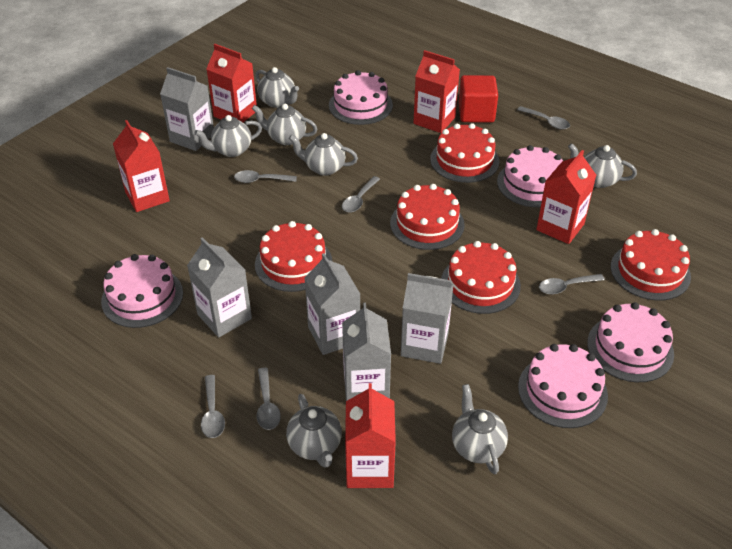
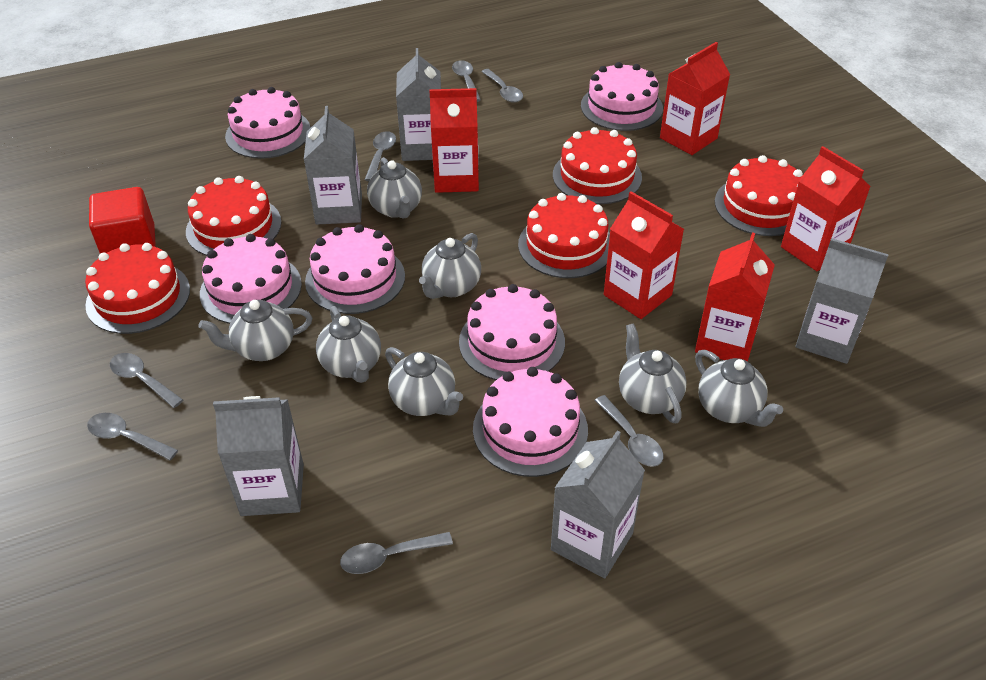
grey spoon: 6 -> 7
pink cake: 5 -> 6

